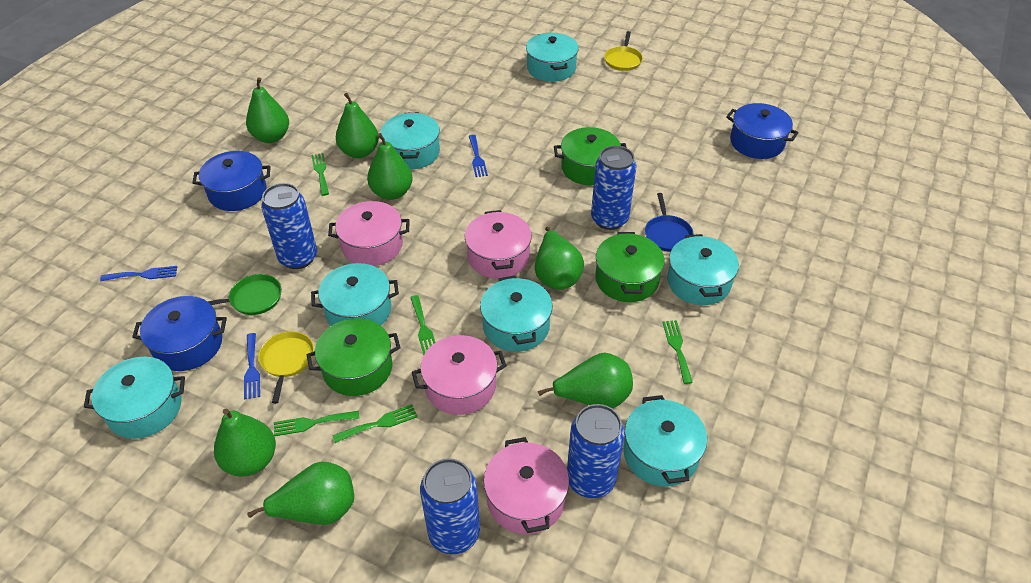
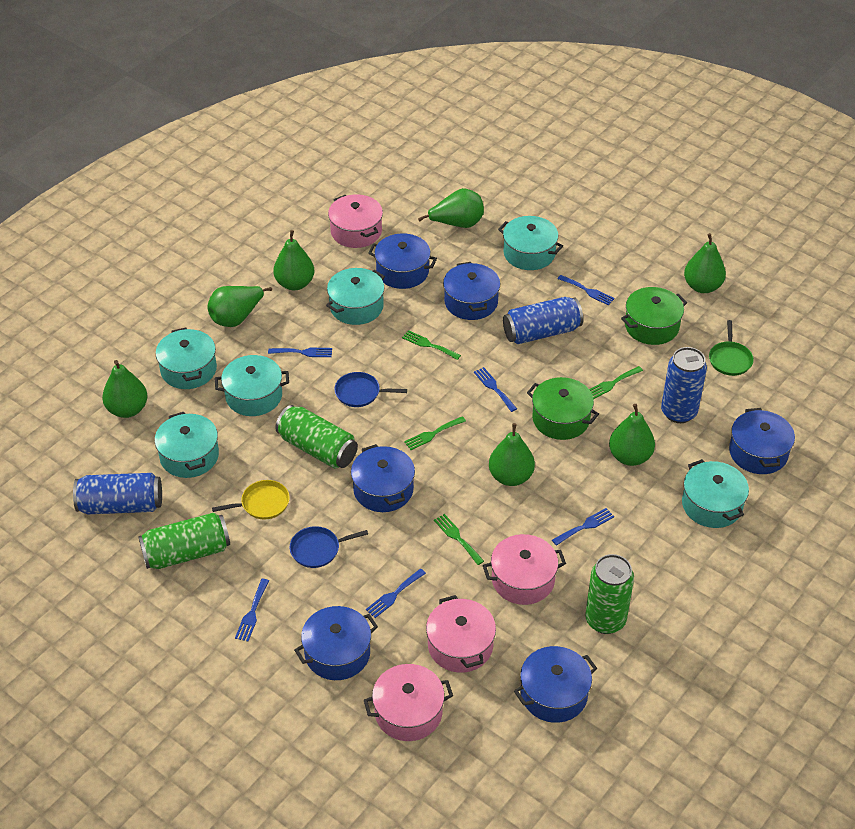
blue can: 4 -> 3
blue fork: 3 -> 6
blue pan: 1 -> 2
blue pot: 3 -> 6
green can: 0 -> 3
green fork: 5 -> 4
green pot: 3 -> 2
turquoise pot: 7 -> 6
yellow pan: 2 -> 1

